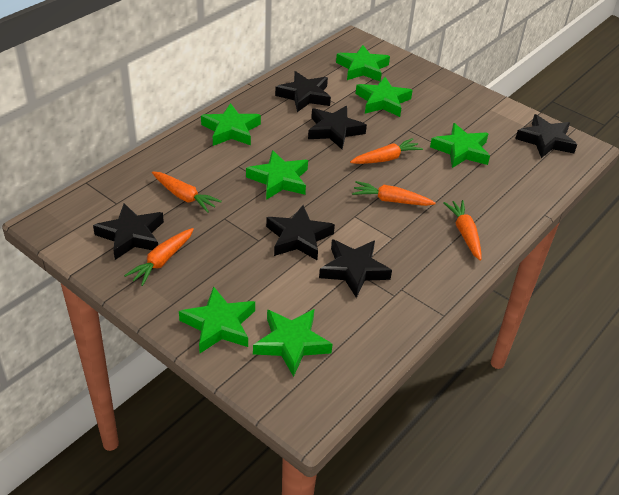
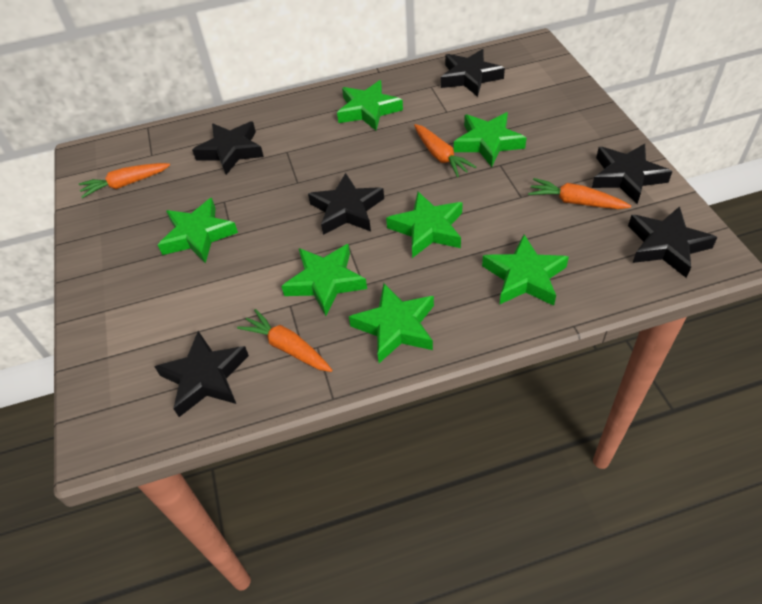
orange carrot: 5 -> 4

